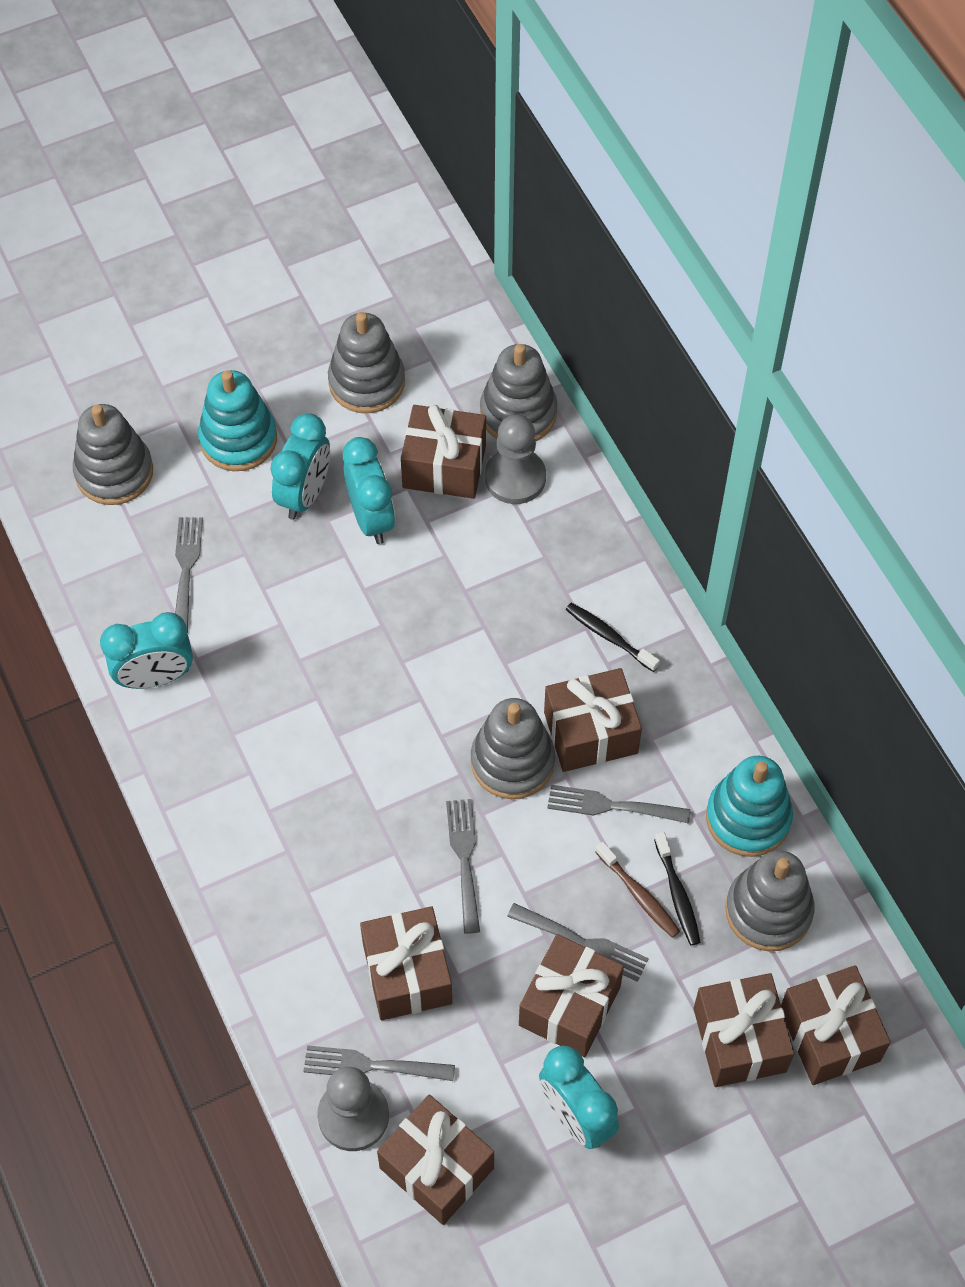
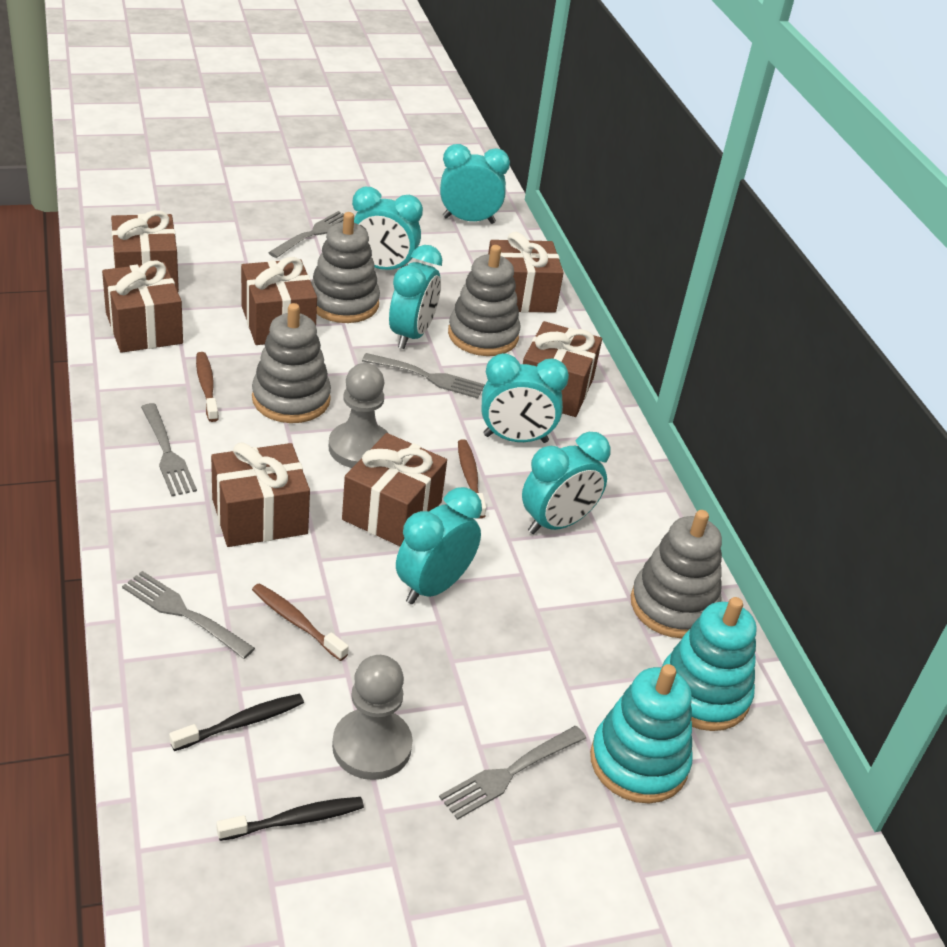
brown toothbrush: 1 -> 3
grey stacking toy: 5 -> 4
turquoise clock: 4 -> 6

